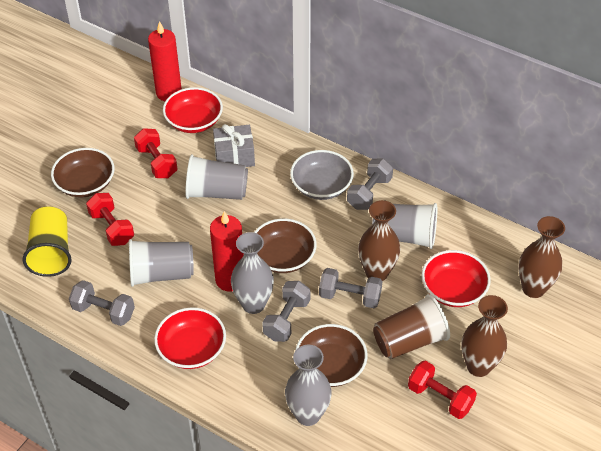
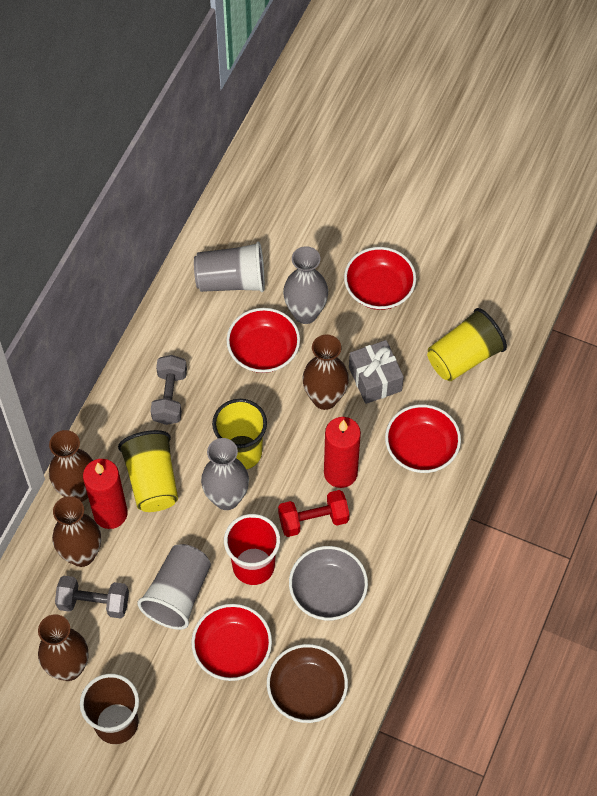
brown bowl: 3 -> 1
brown vase: 3 -> 4
grey cup: 3 -> 2
grey dumbbell: 4 -> 2
red bowl: 3 -> 4
red cup: 0 -> 1
red dumbbell: 3 -> 1
yellow cup: 1 -> 3

